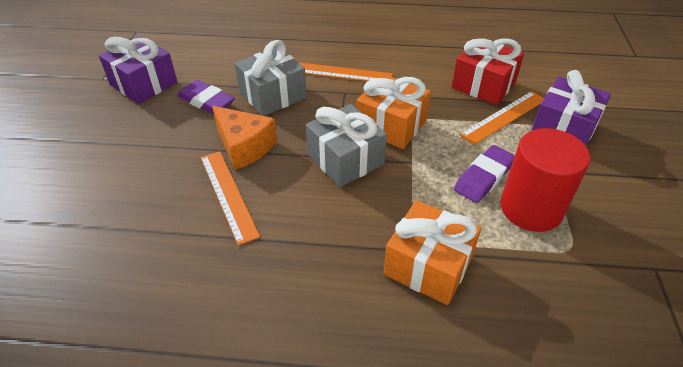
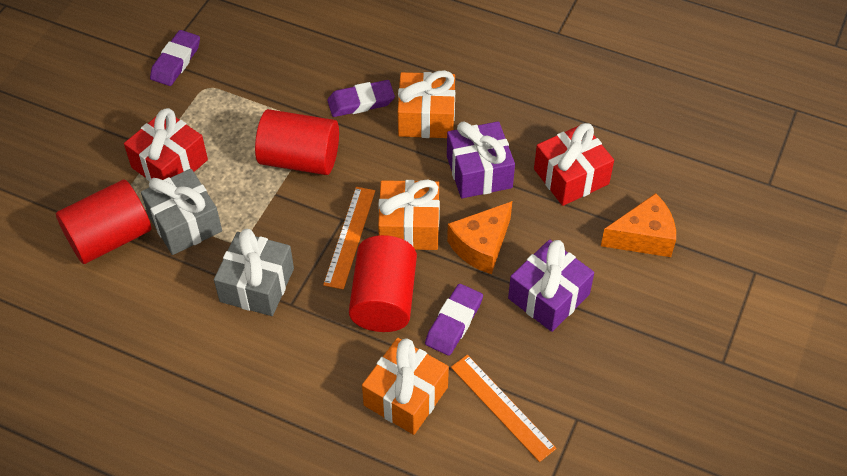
orange cheese: 1 -> 2
orange gift: 2 -> 3
orange ruler: 3 -> 2
purple eraser: 2 -> 3
red cylinder: 1 -> 3
red gift: 1 -> 2

